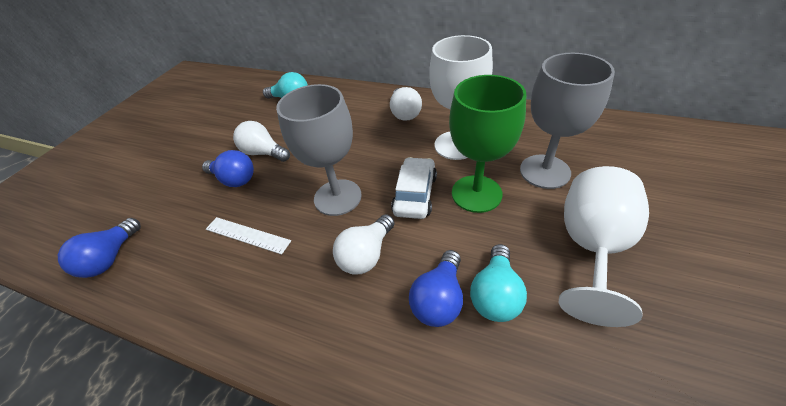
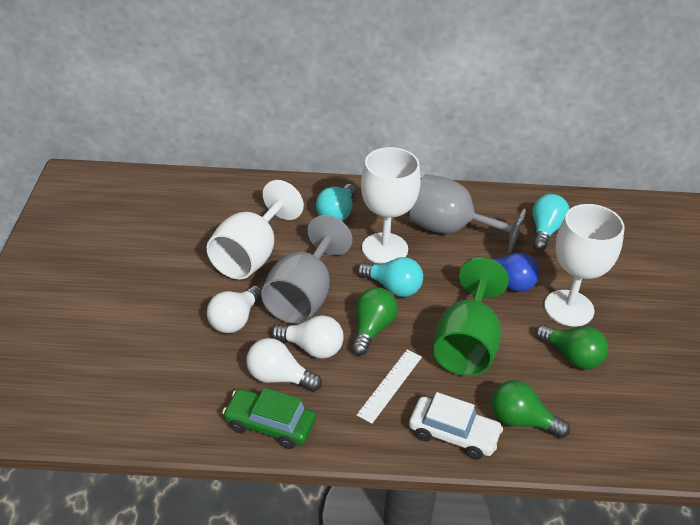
blue light bulb: 3 -> 1
green car: 0 -> 1
green light bulb: 0 -> 3
turquoise light bulb: 2 -> 3
white goblet: 2 -> 3

